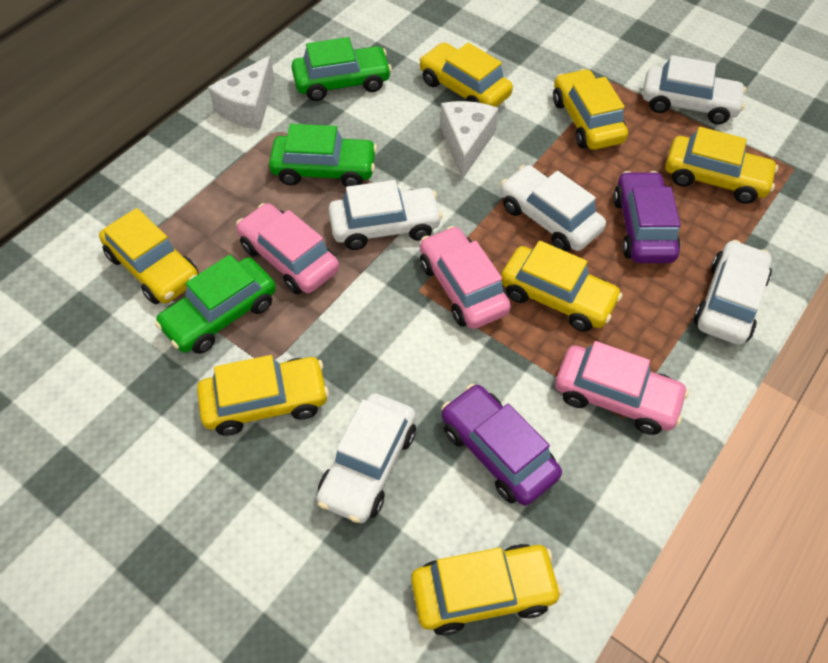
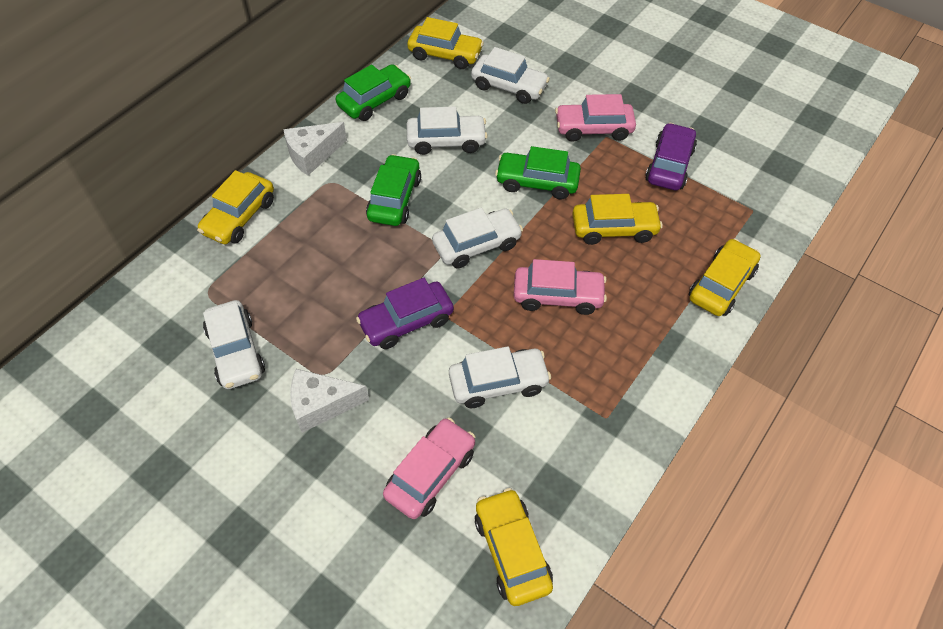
yellow car: 7 -> 5

